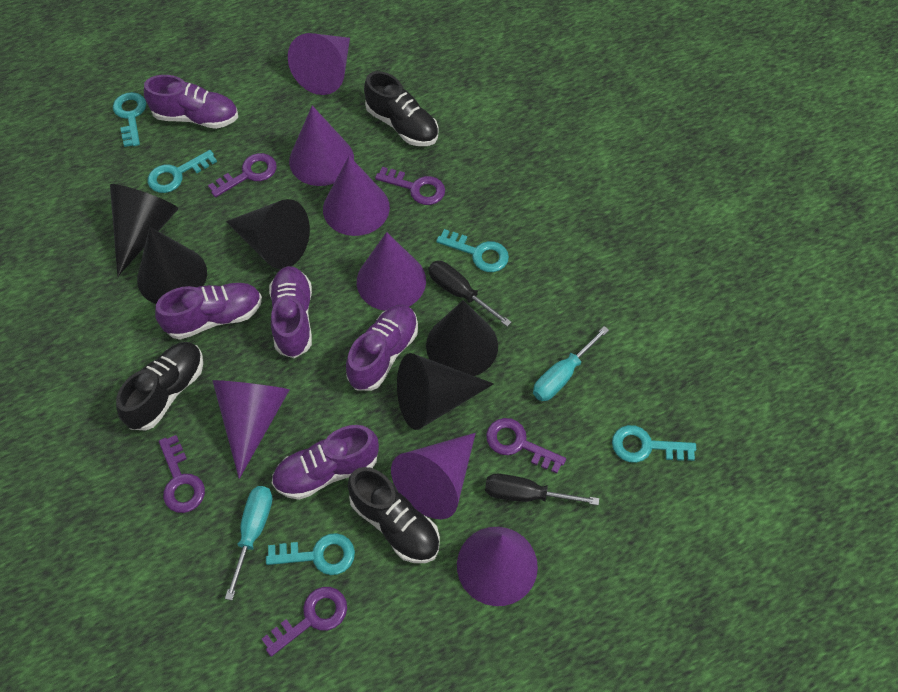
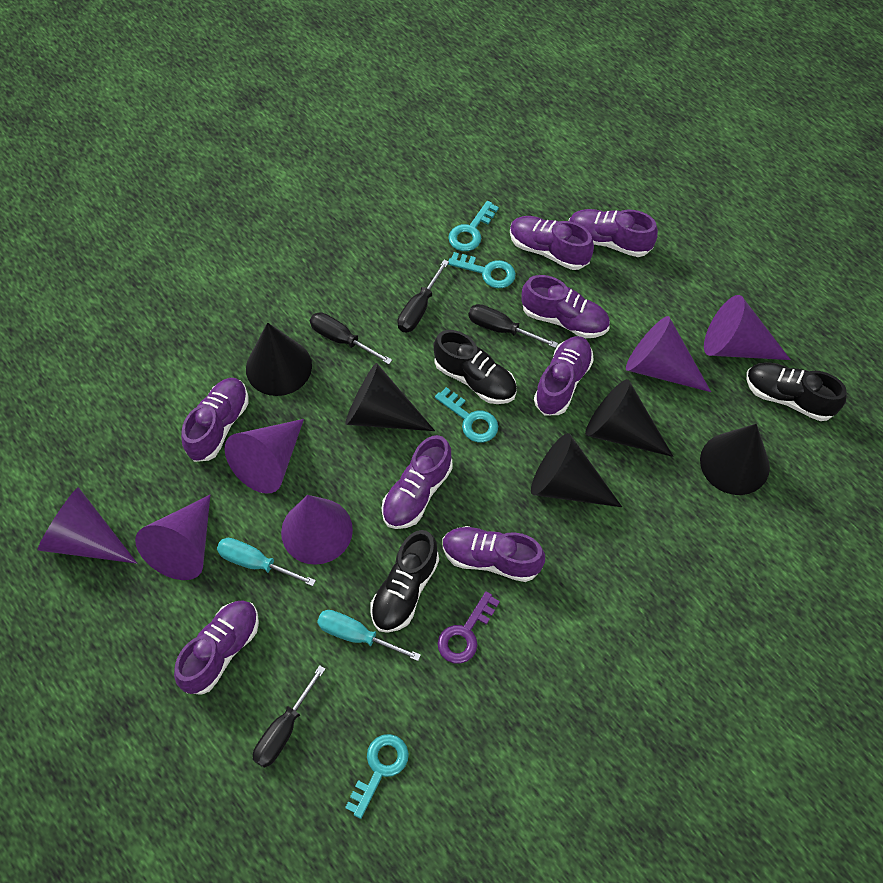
black screwdriver: 2 -> 4
purple cone: 7 -> 6
purple key: 5 -> 1
purple shoe: 5 -> 8
turquoise key: 5 -> 4

